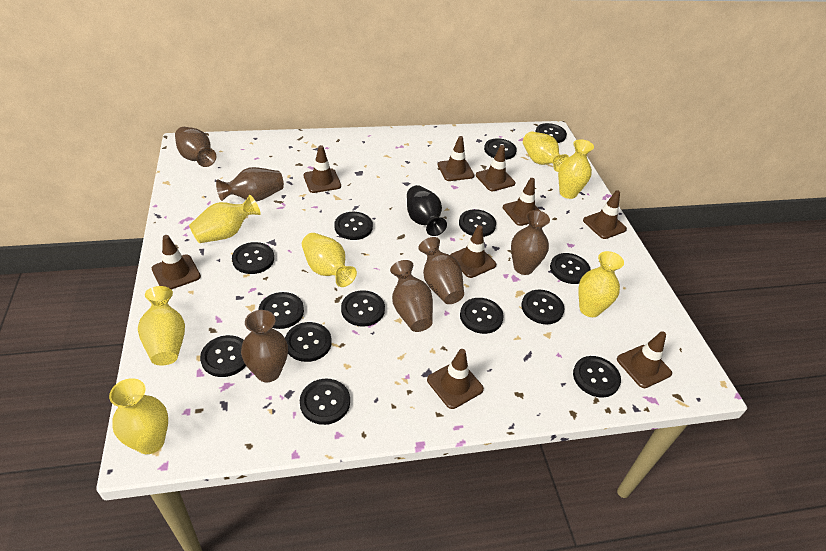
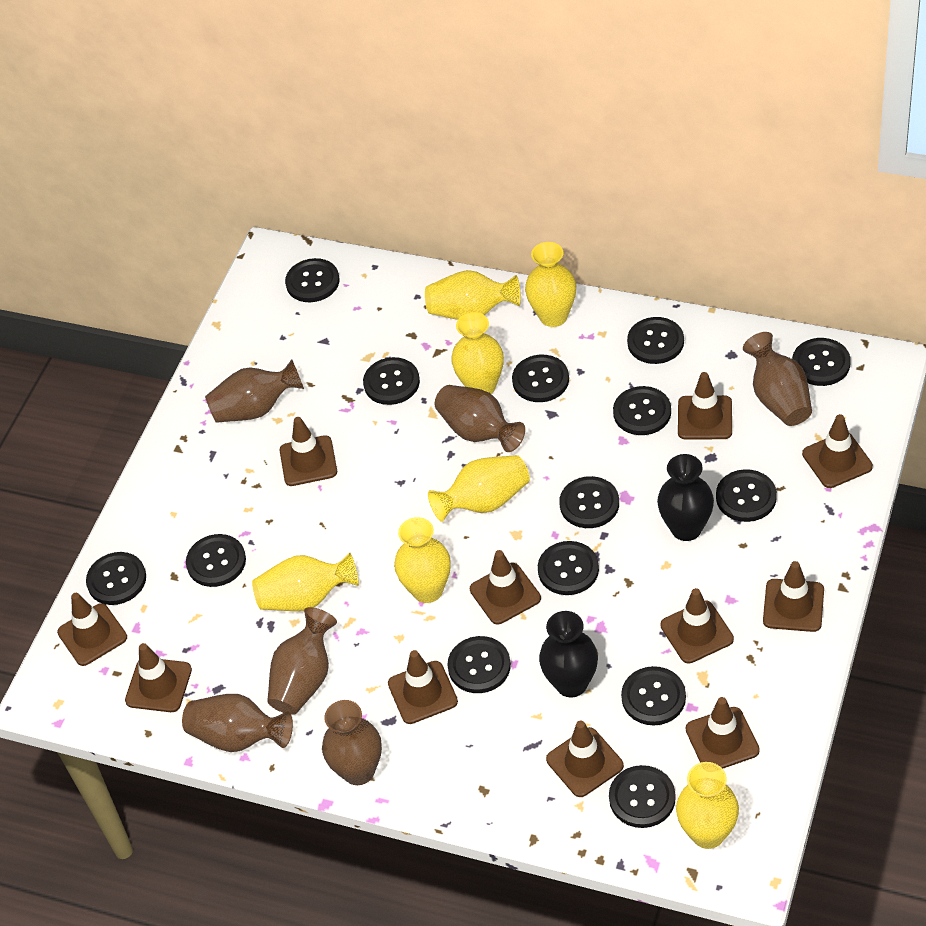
black vase: 1 -> 2
brown traffic cone: 9 -> 11

